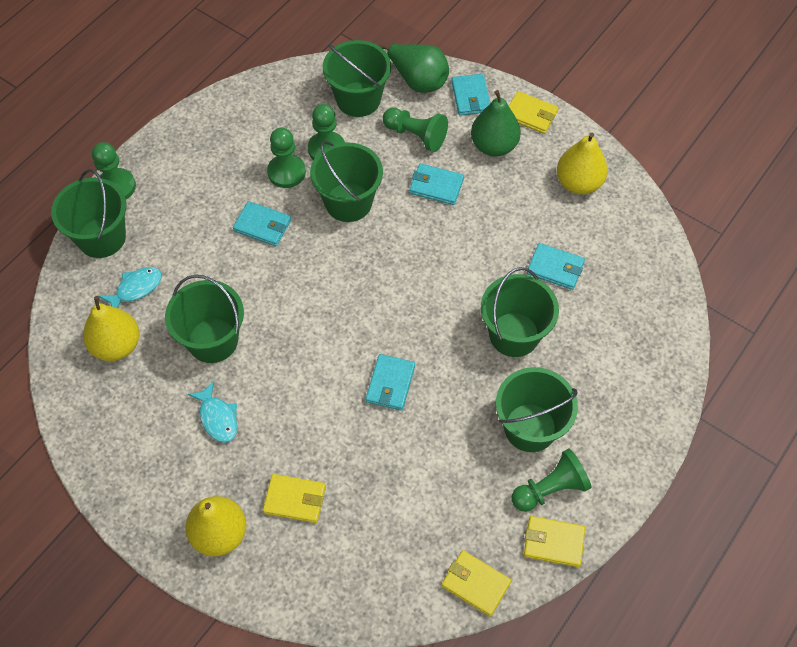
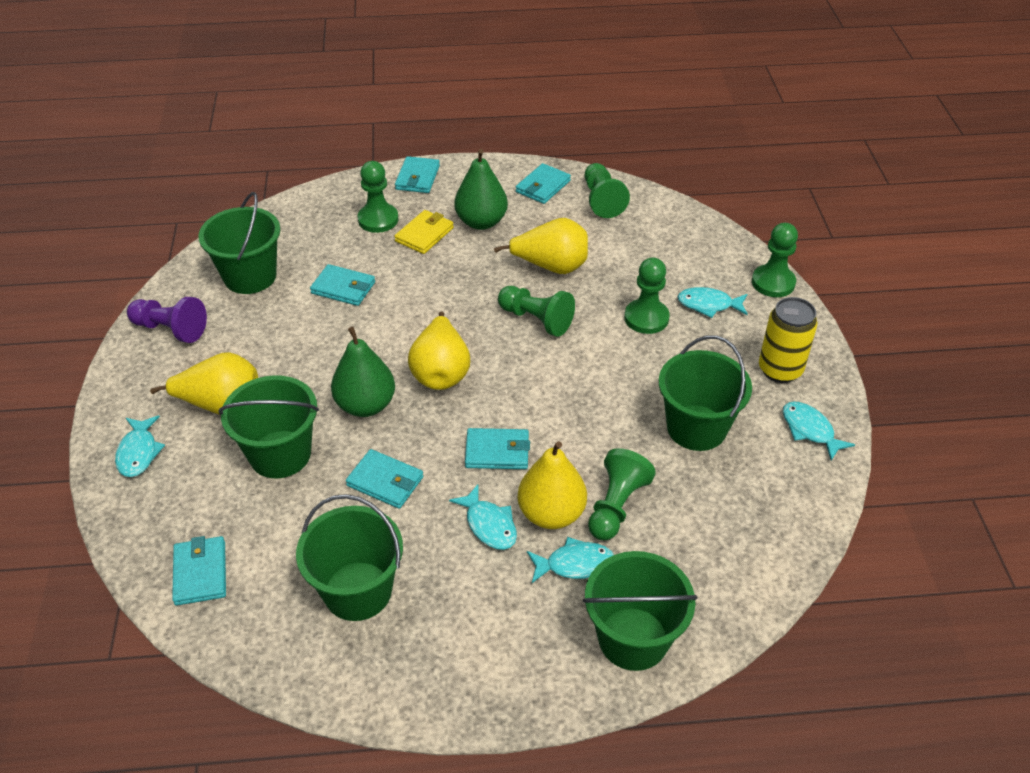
green bucket: 6 -> 5
green pawn: 5 -> 6
purple pawn: 0 -> 1
turquoise fish: 2 -> 5
turquoise wallet: 5 -> 6
yellow can: 0 -> 1
yellow pear: 3 -> 4
yellow wallet: 4 -> 1

